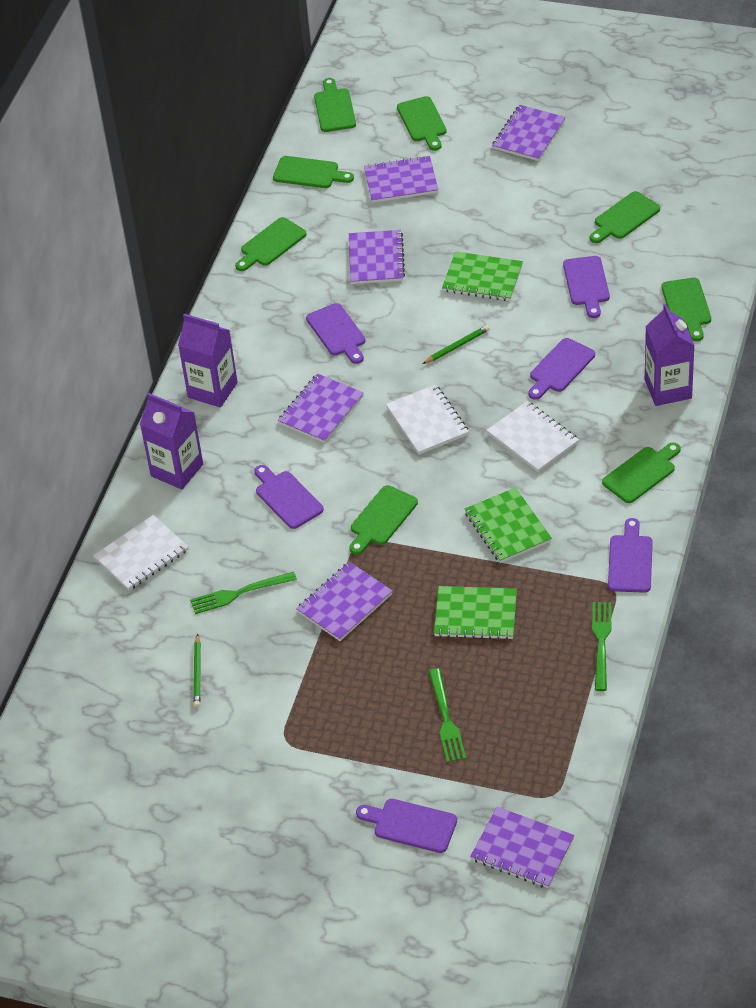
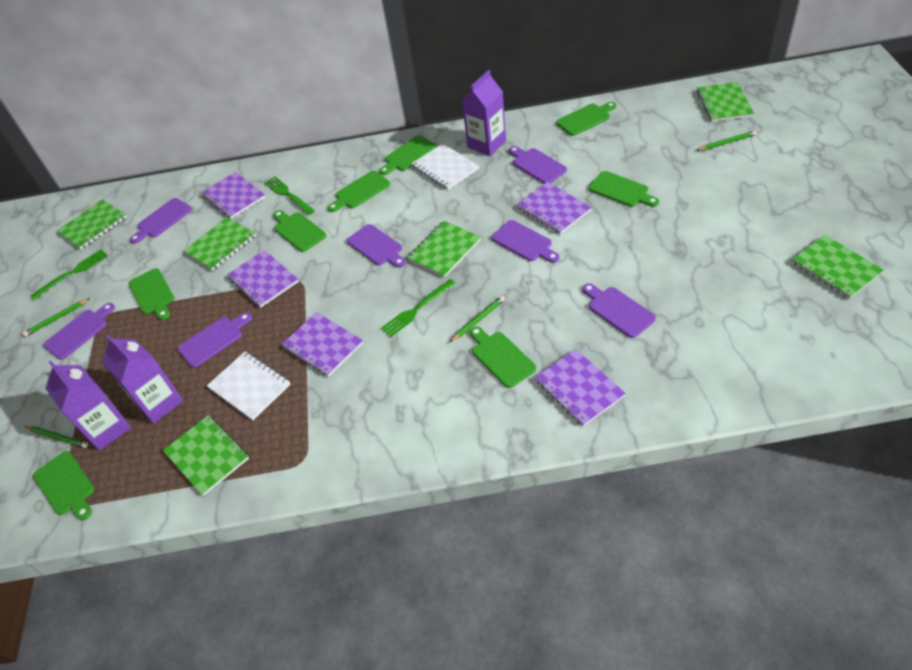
green notebook: 3 -> 6
green pencil: 2 -> 4
purple cutting board: 6 -> 7
purple notebook: 6 -> 5
white notebook: 3 -> 2

